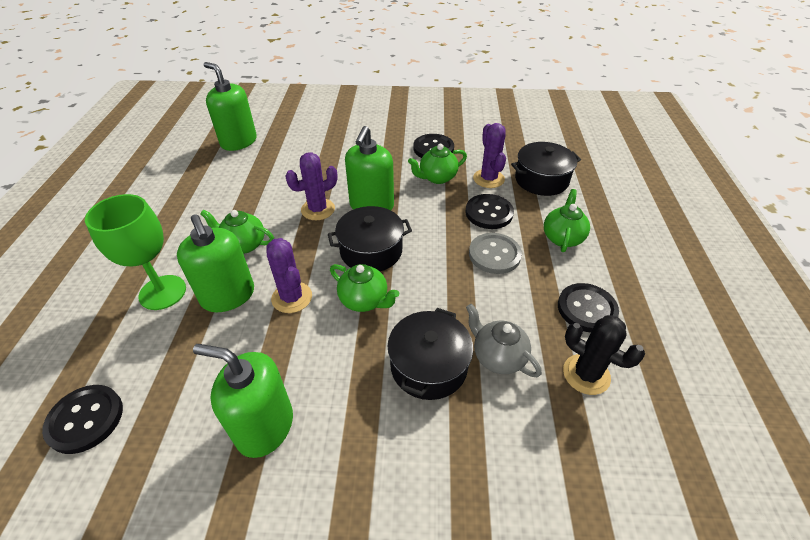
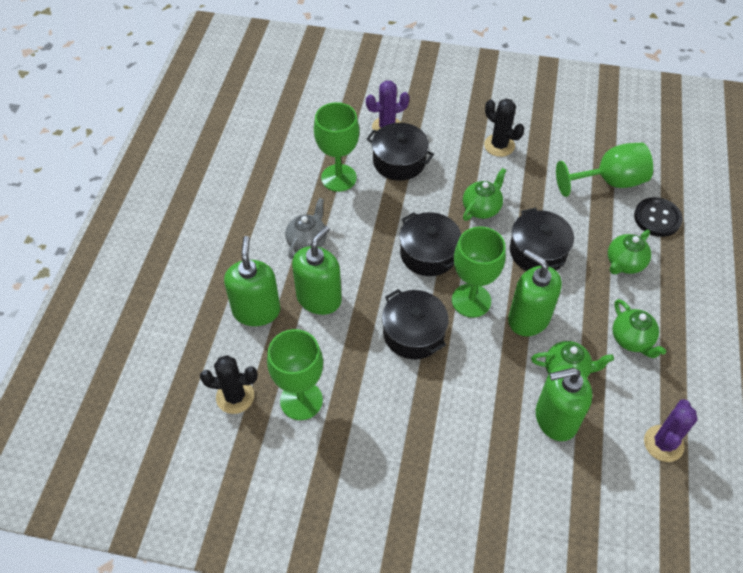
black button: 4 -> 1
black cactus: 1 -> 2
black pot: 3 -> 4
green goblet: 1 -> 4
grey button: 1 -> 0
purple cactus: 3 -> 2

